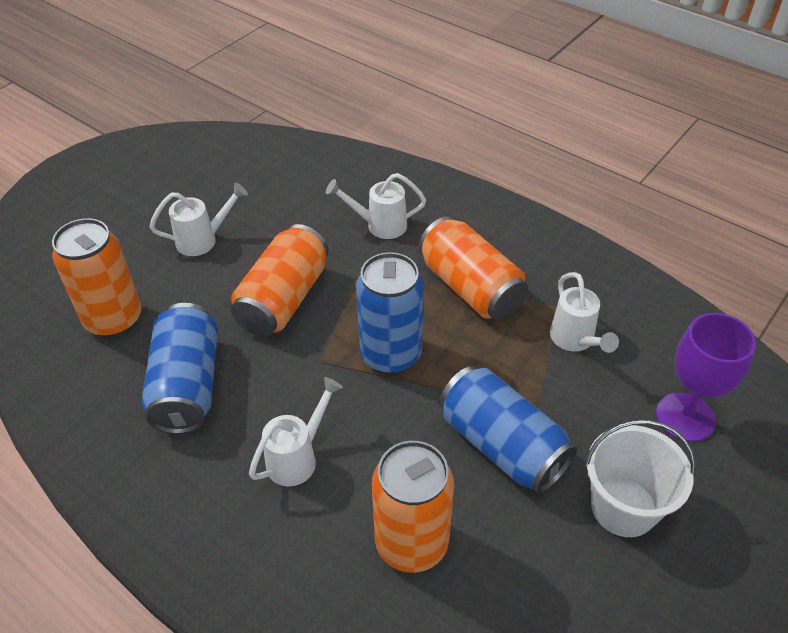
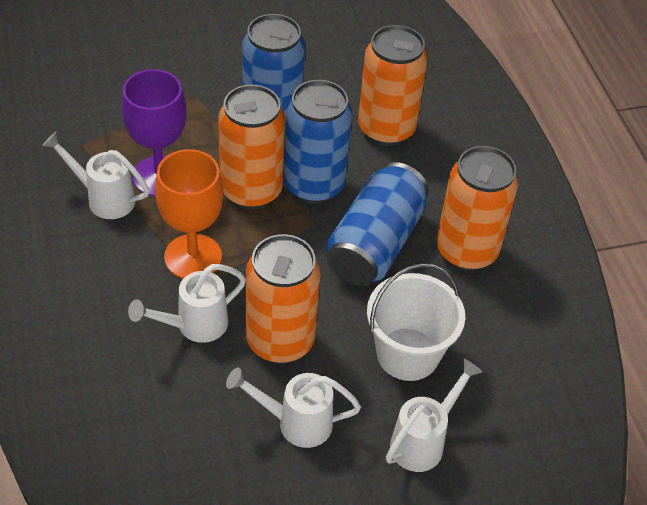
orange goblet: 0 -> 1

